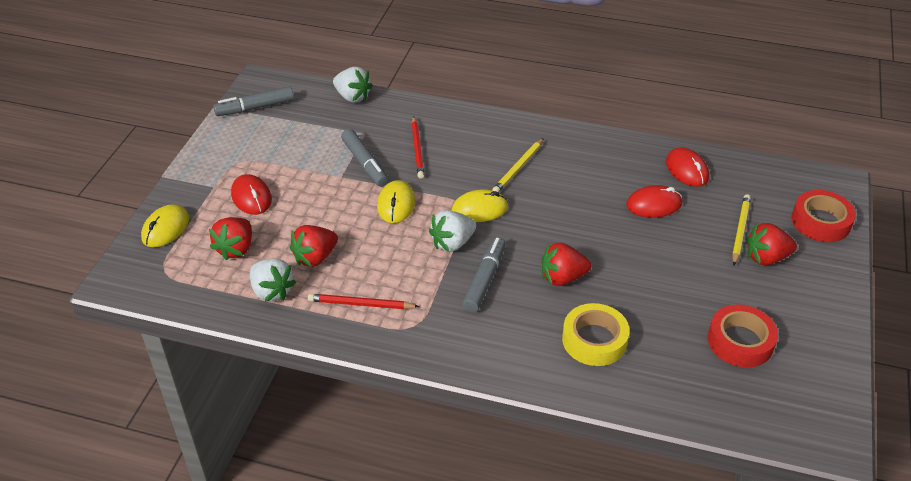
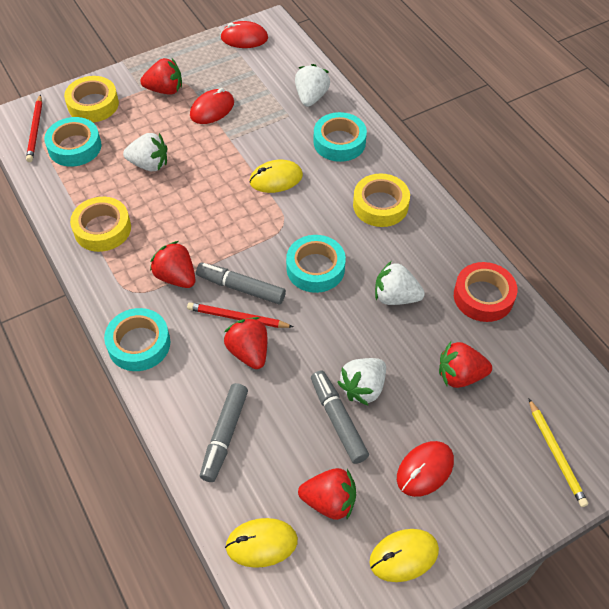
red strawberry: 4 -> 5
red tape: 2 -> 1
turquoise tape: 0 -> 4
white strawberry: 3 -> 4
yellow pencil: 2 -> 1
yellow tape: 1 -> 3

